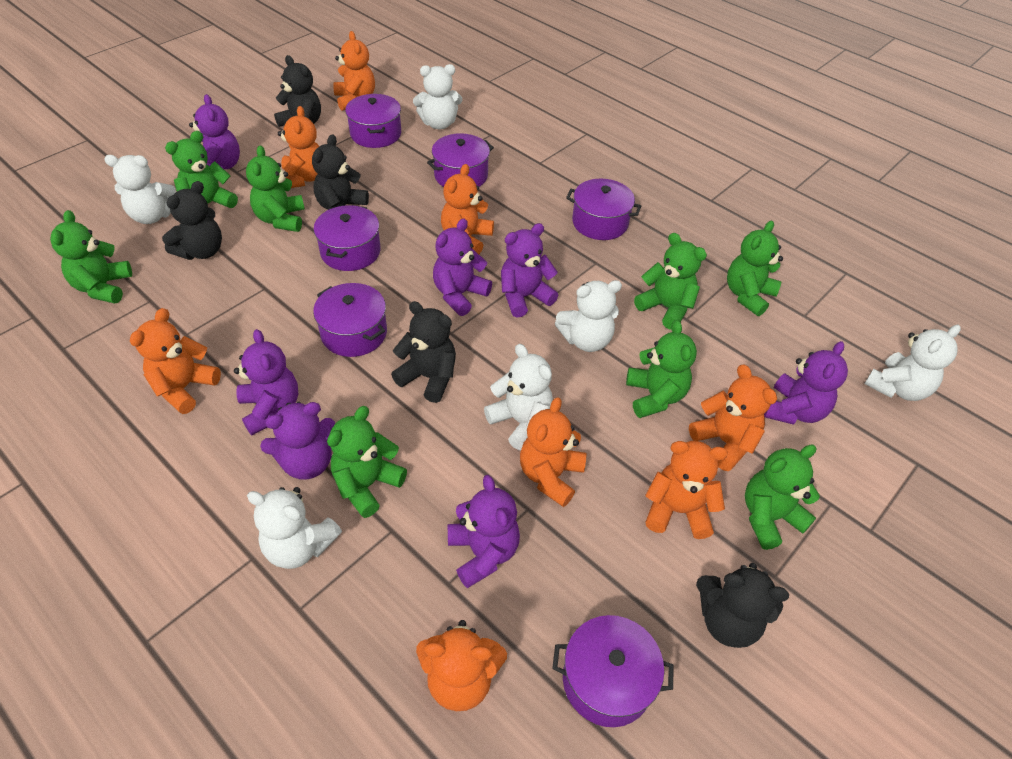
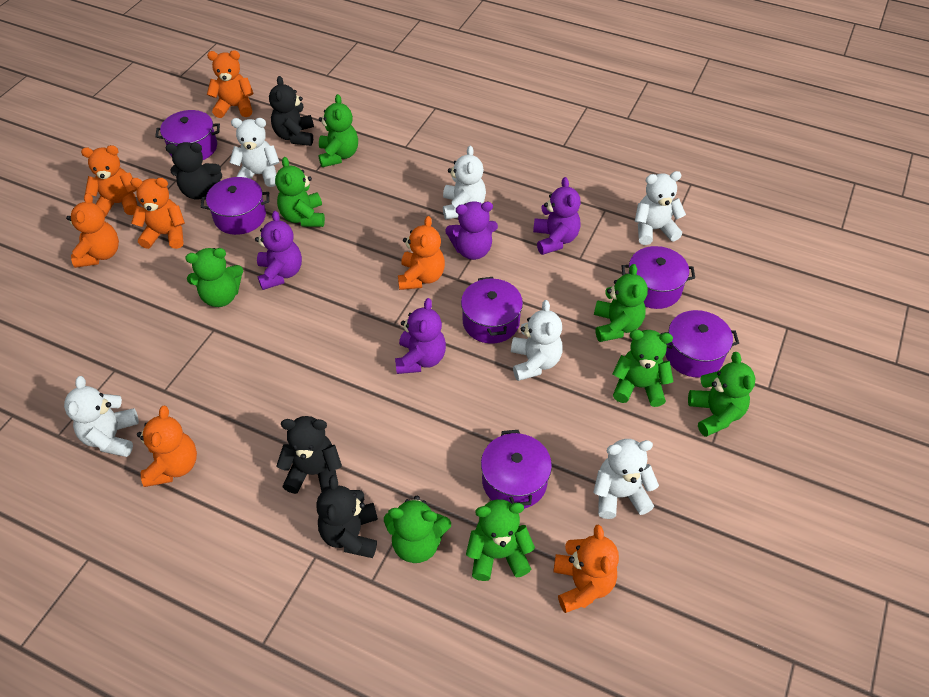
black teddy bear: 5 -> 4
orange teddy bear: 8 -> 7
purple teddy bear: 7 -> 4

